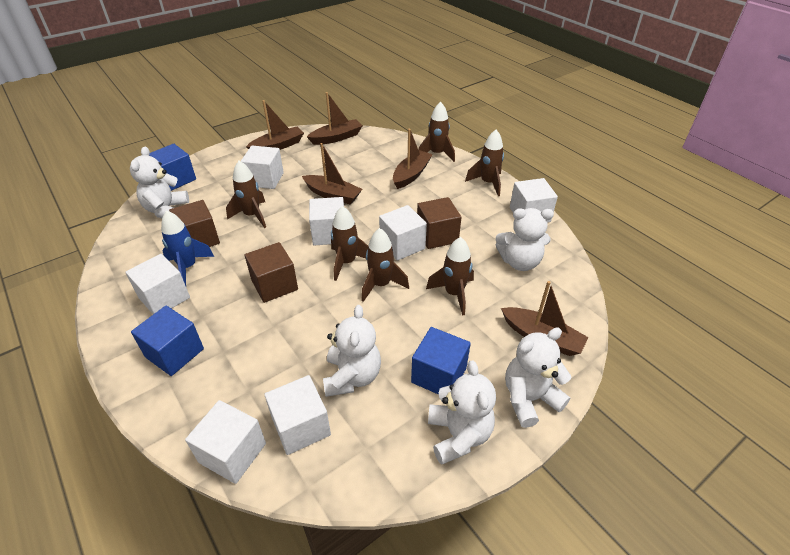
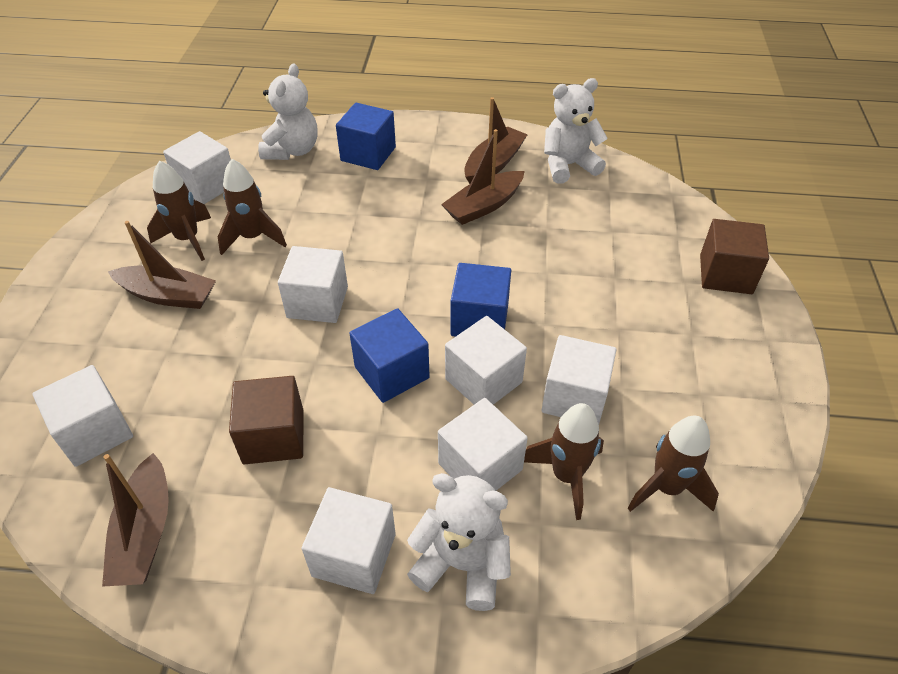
blue rocket: 1 -> 0
brown boat: 5 -> 4
brown cube: 3 -> 2
brown rocket: 6 -> 4
white teddy bear: 5 -> 3

